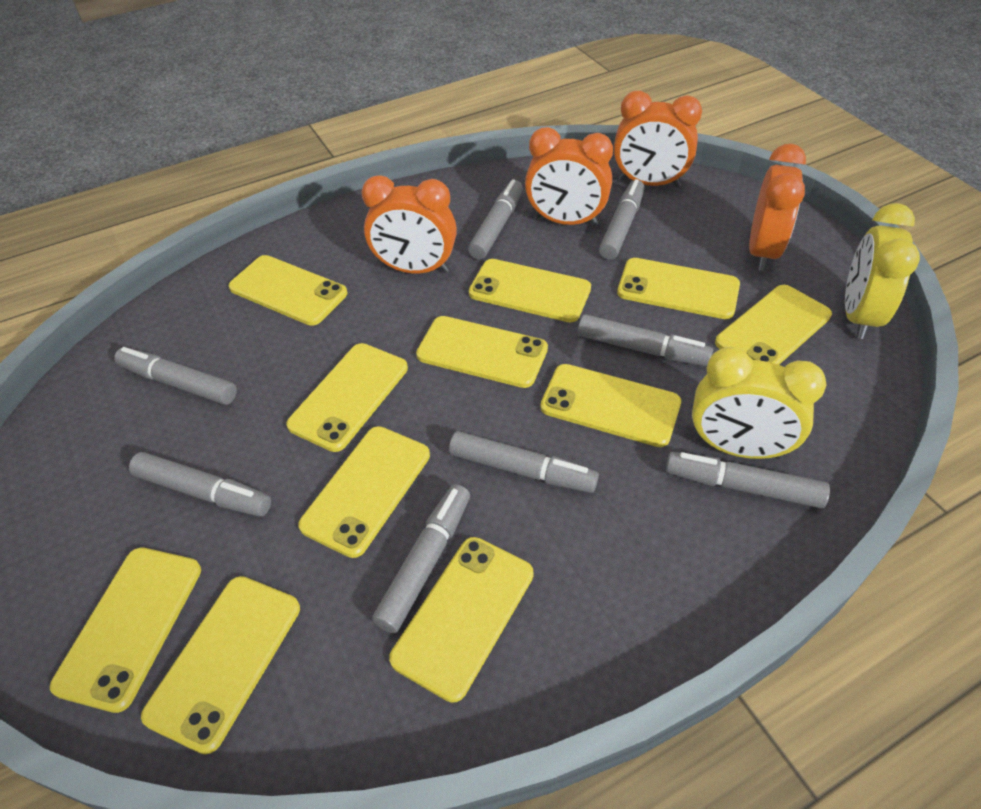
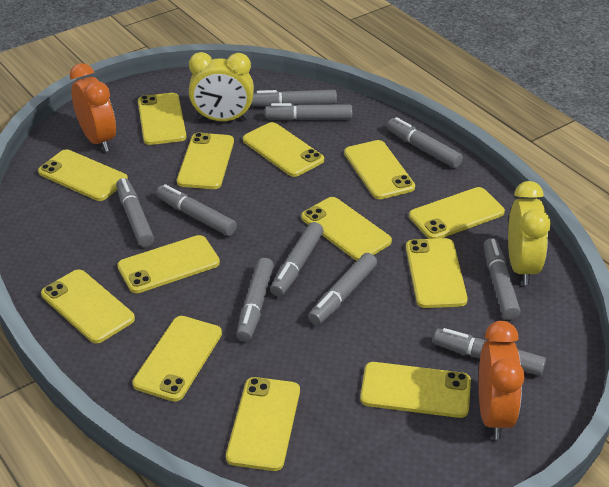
grey marker: 8 -> 10
orange clock: 4 -> 2
yellow phone: 11 -> 13

